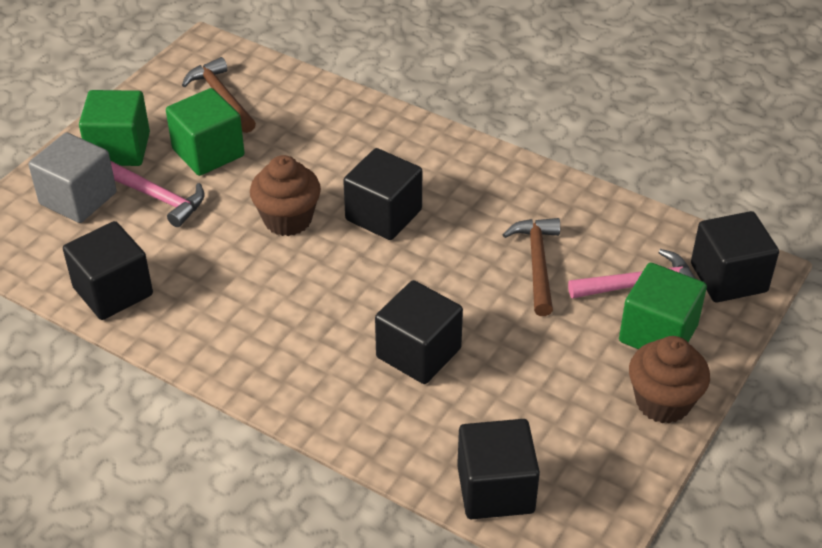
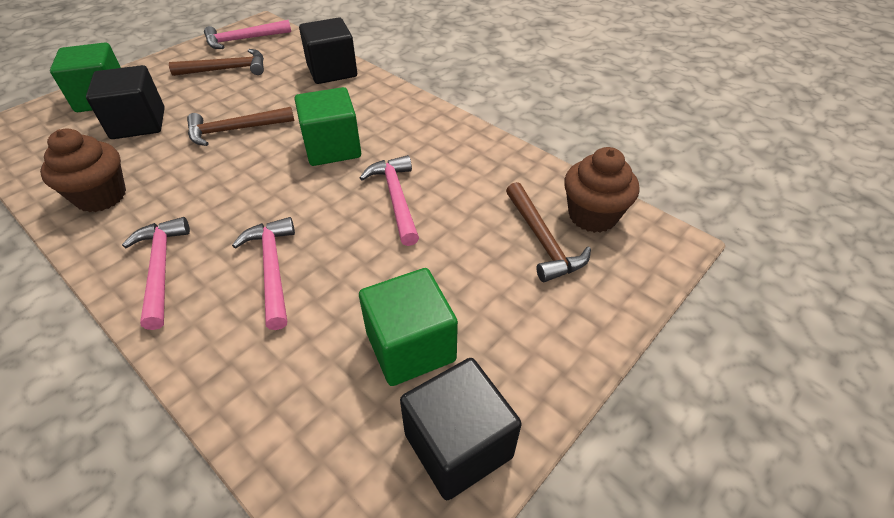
black cube: 5 -> 3
brown hammer: 2 -> 3
grey cube: 1 -> 0
pink hammer: 2 -> 4

